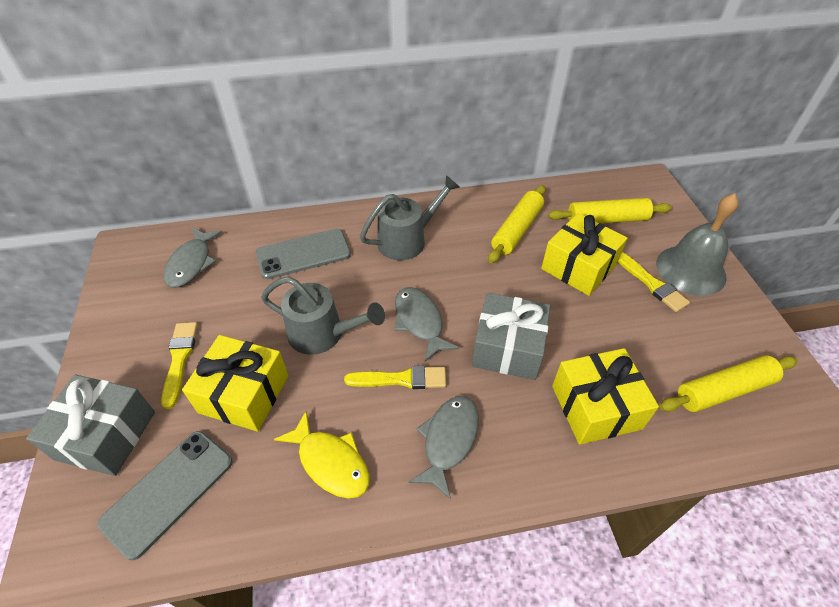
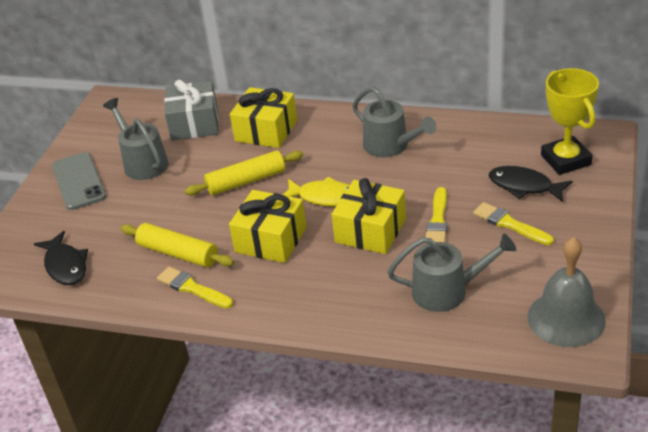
black fish: 0 -> 2
grey fish: 3 -> 0
grey gift: 2 -> 1
grey phone: 2 -> 1
grey watering can: 2 -> 3
yellow rolling pin: 3 -> 2
yellow trophy: 0 -> 1

